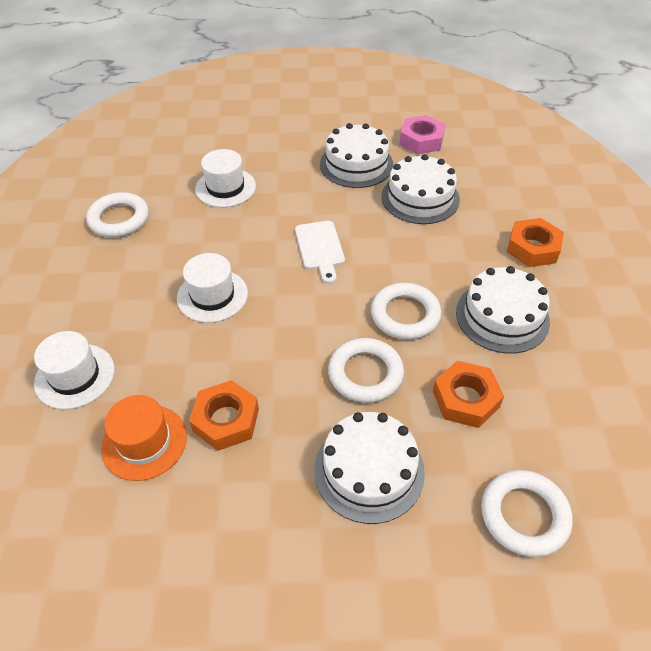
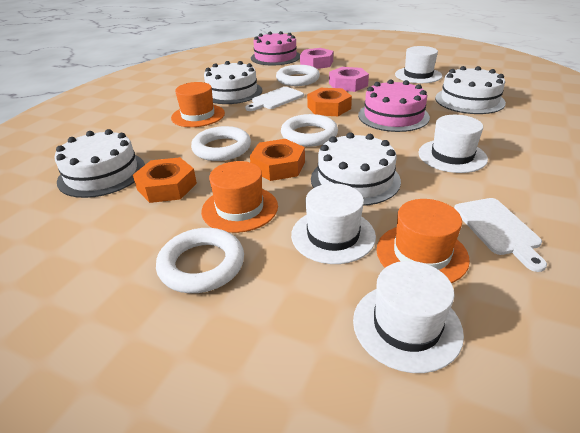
orange hat: 1 -> 3
pink cake: 0 -> 2
pink nut: 1 -> 2
white cutting board: 1 -> 2
white hat: 3 -> 4

